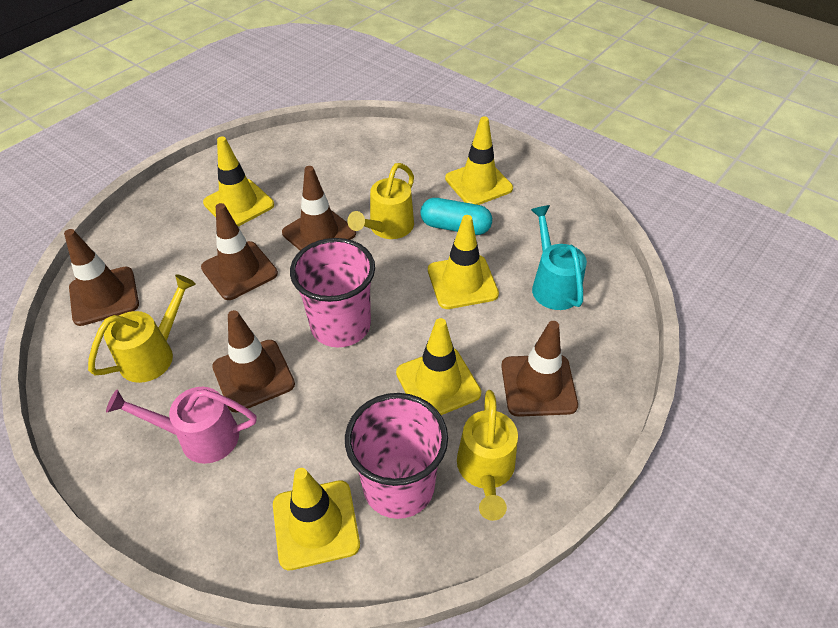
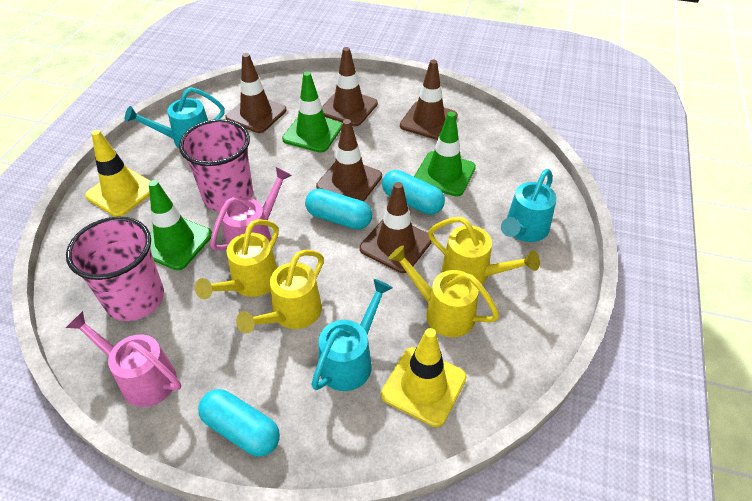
green traffic cone: 0 -> 3
pink watering can: 1 -> 2
turquoise capsule: 1 -> 3
turquoise watering can: 1 -> 3
yellow traffic cone: 5 -> 2
yellow watering can: 3 -> 4

